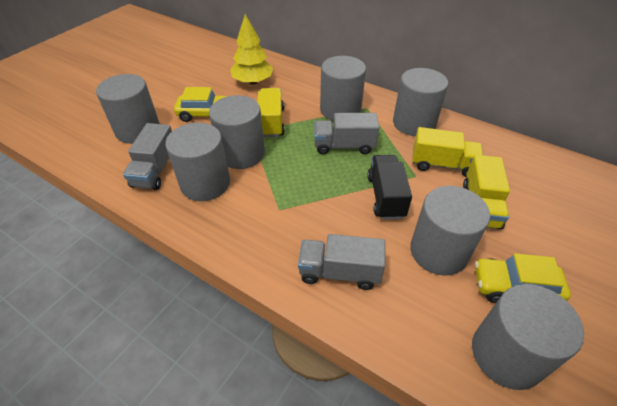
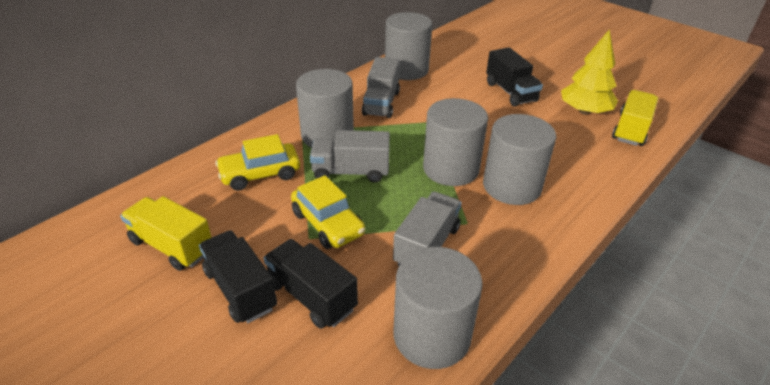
black truck: 1 -> 3
grey cylinder: 7 -> 5
yellow truck: 3 -> 2

